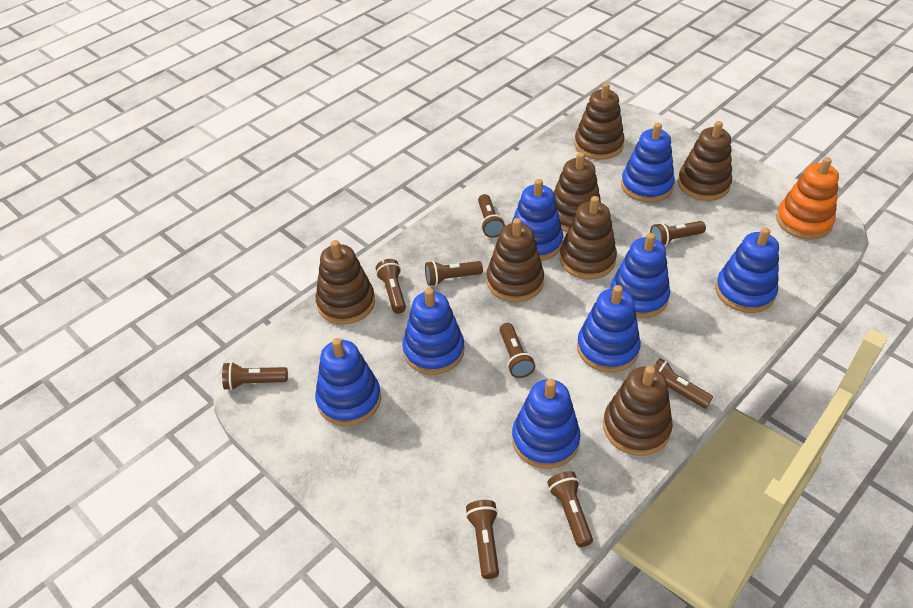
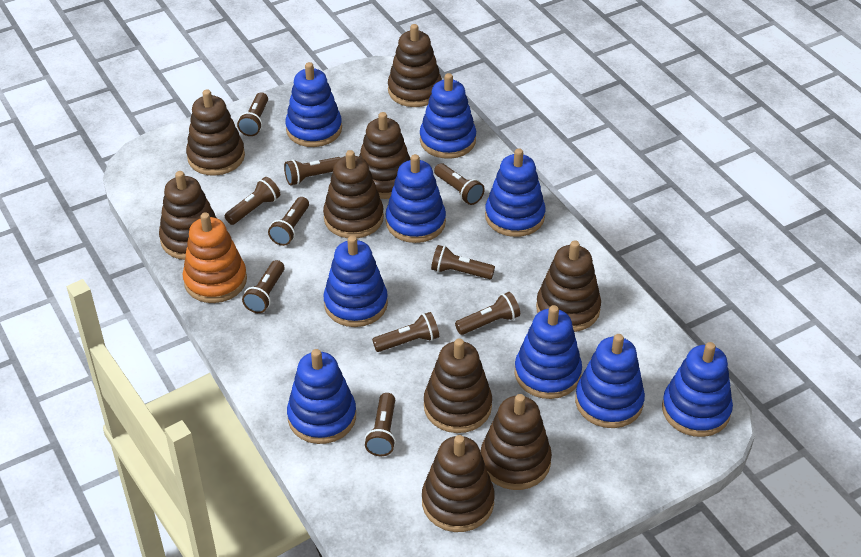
blue stacking toy: 8 -> 9
brown flashlight: 9 -> 10
brown stacking toy: 7 -> 9

